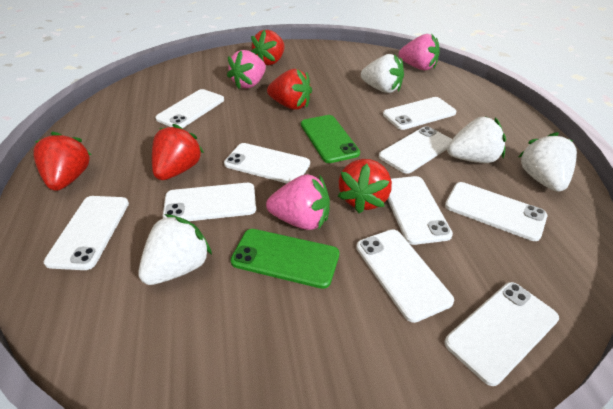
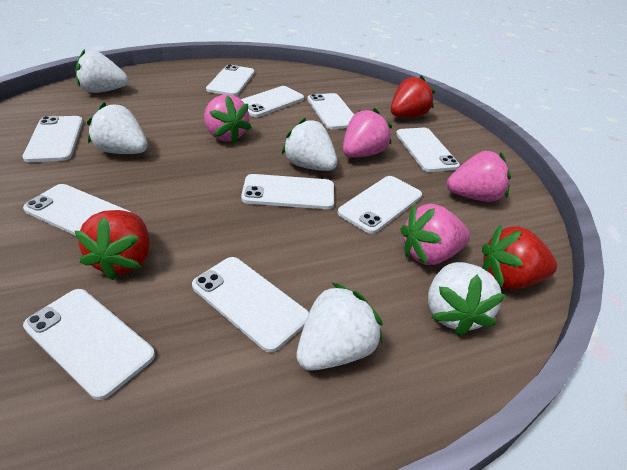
green phone: 2 -> 0
pink strawberry: 3 -> 4
red strawberry: 5 -> 3
white strawberry: 4 -> 5

